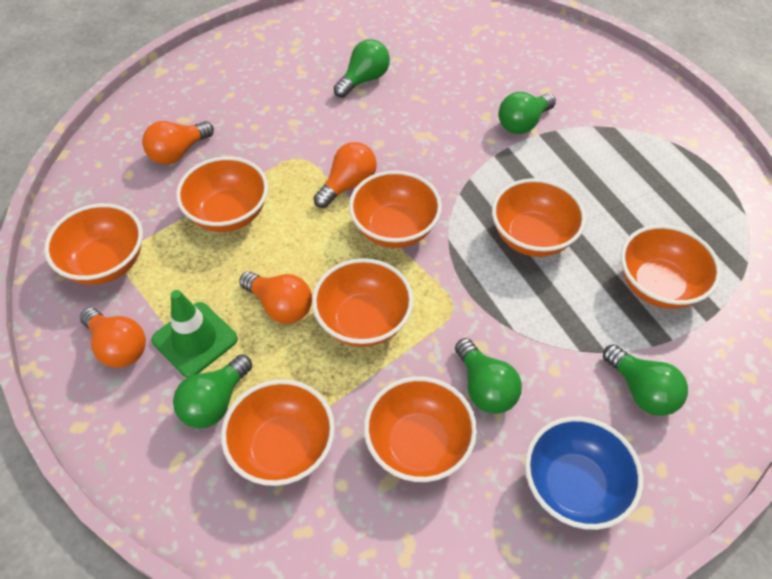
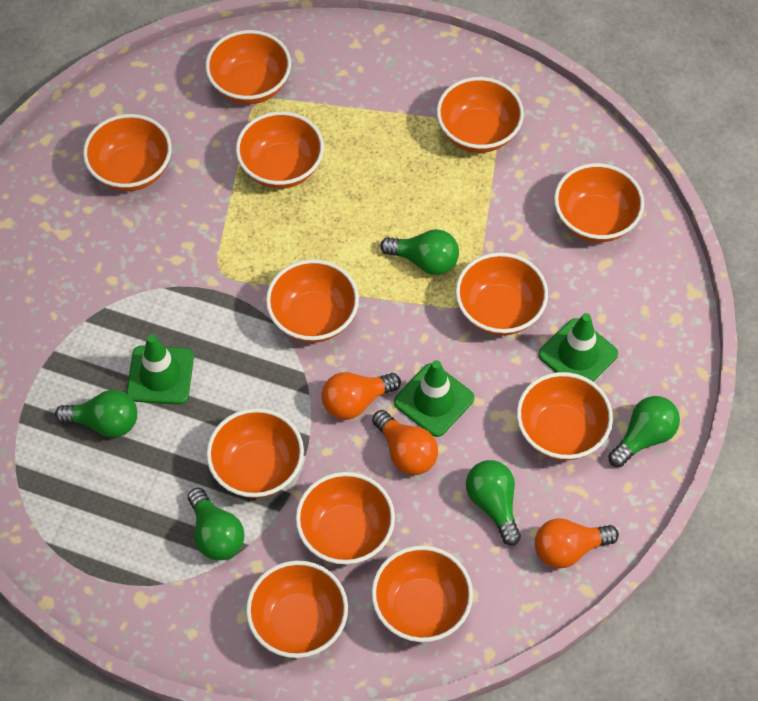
blue bowl: 1 -> 0
green traffic cone: 1 -> 3
orange bowl: 8 -> 12
orange light bulb: 4 -> 3

